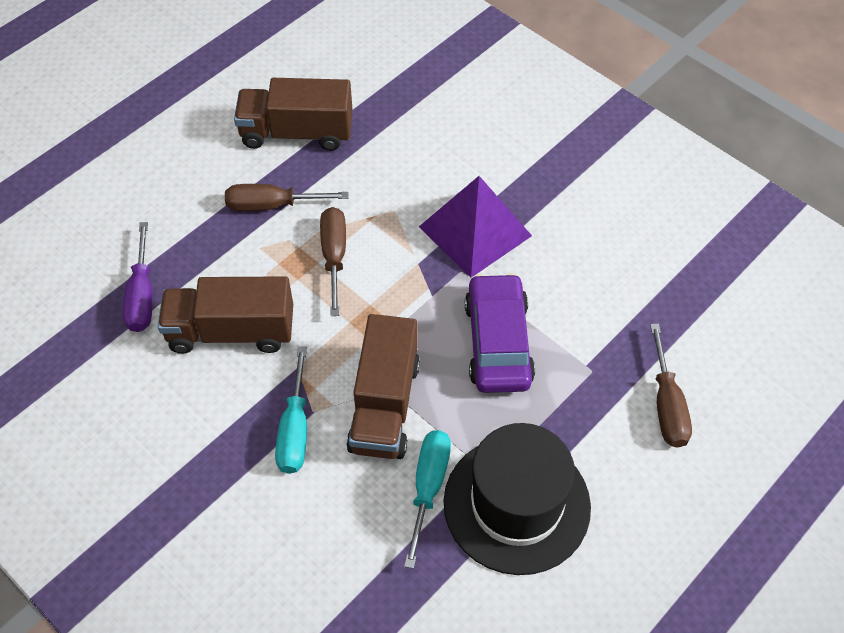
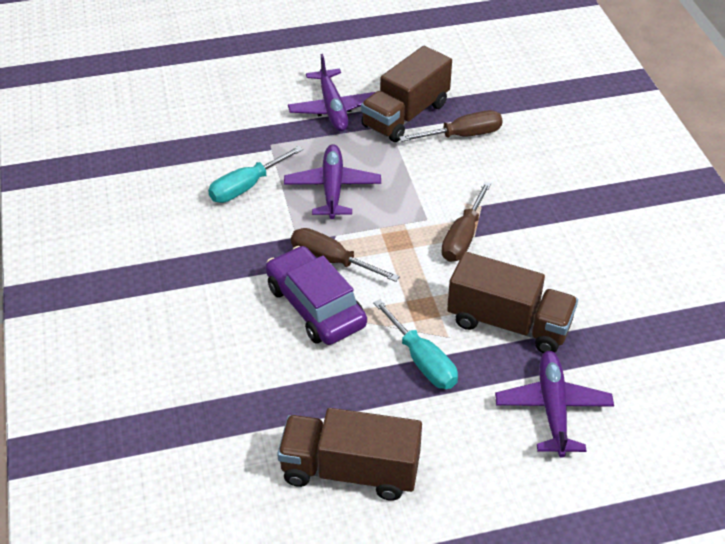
black hat: 1 -> 0
purple plane: 0 -> 3
purple pyramid: 1 -> 0
purple screwdriver: 1 -> 0

